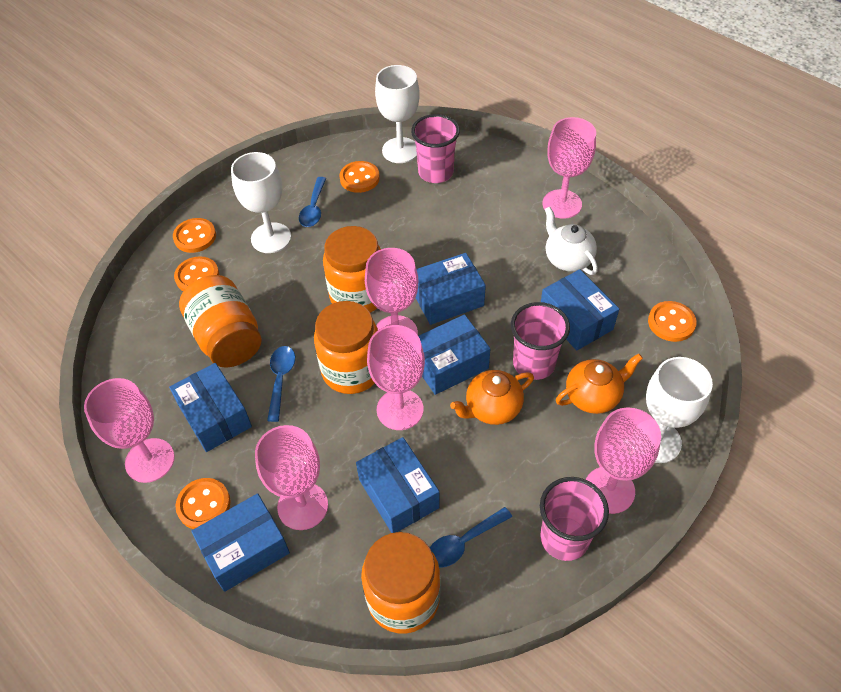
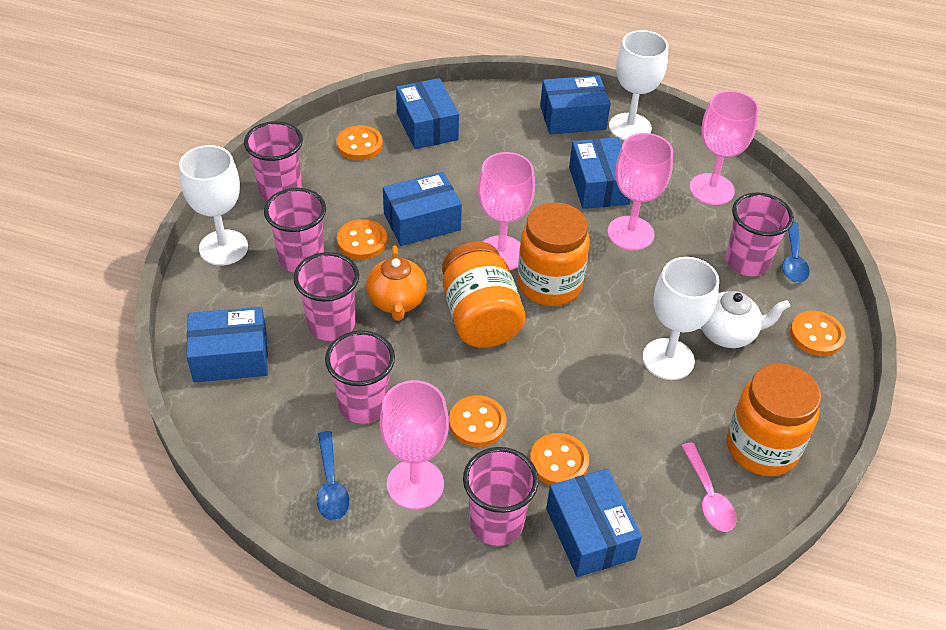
blue spoon: 3 -> 2
orange jar: 4 -> 3
orange teapot: 2 -> 1
pink cup: 3 -> 6
pink goblet: 6 -> 4
pink spoon: 0 -> 1

